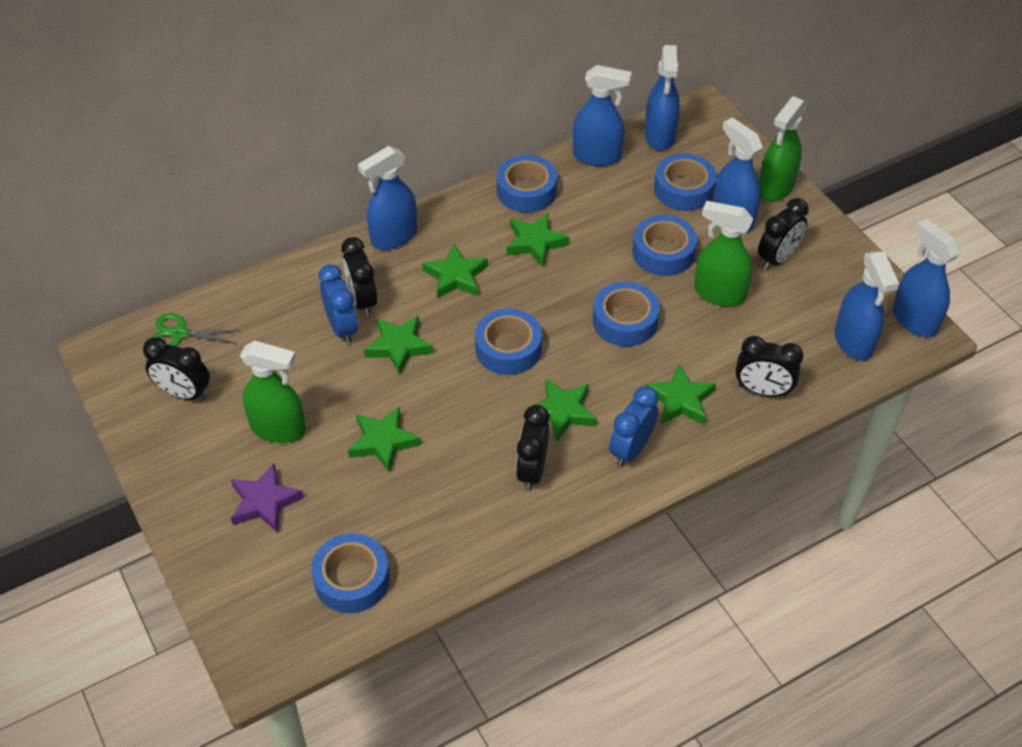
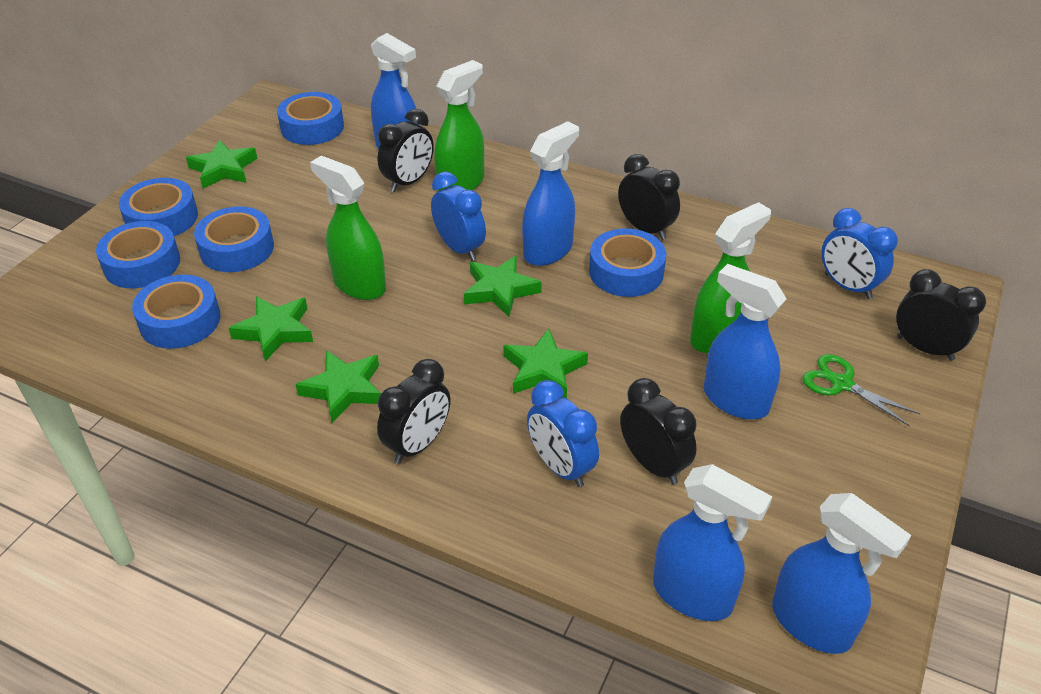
blue clock: 2 -> 3
blue spray bottle: 6 -> 5
green star: 6 -> 5
purple star: 1 -> 0

